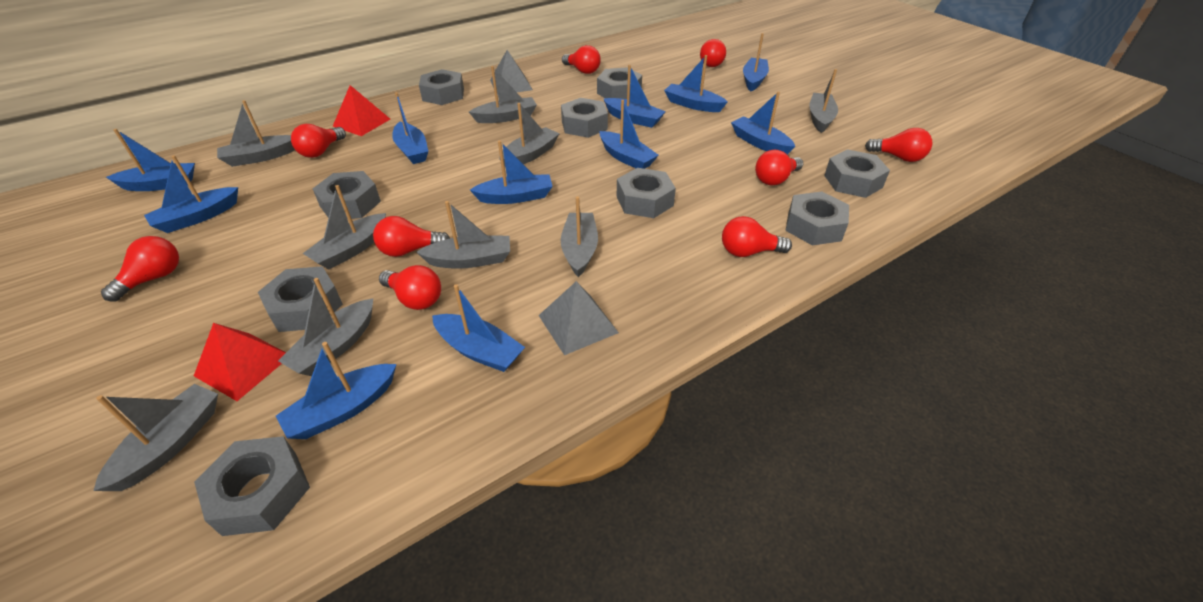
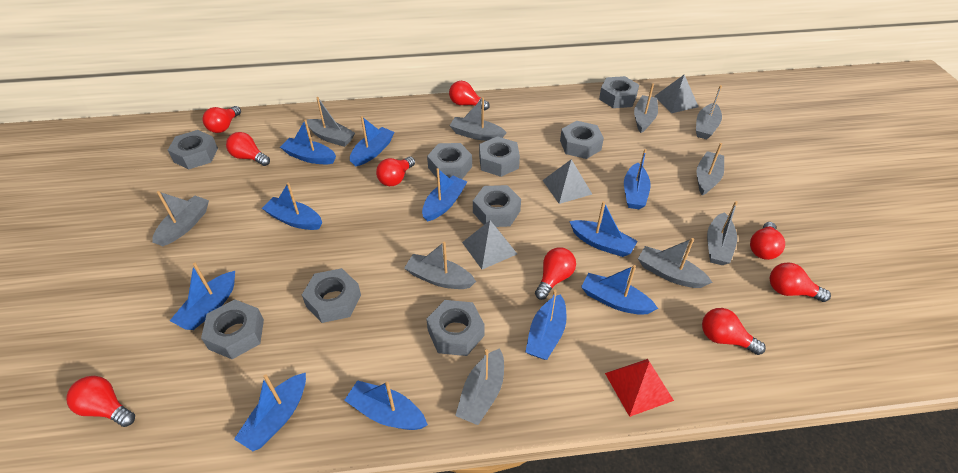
grey boat: 9 -> 10
grey pyramid: 2 -> 3
red pyramid: 2 -> 1

